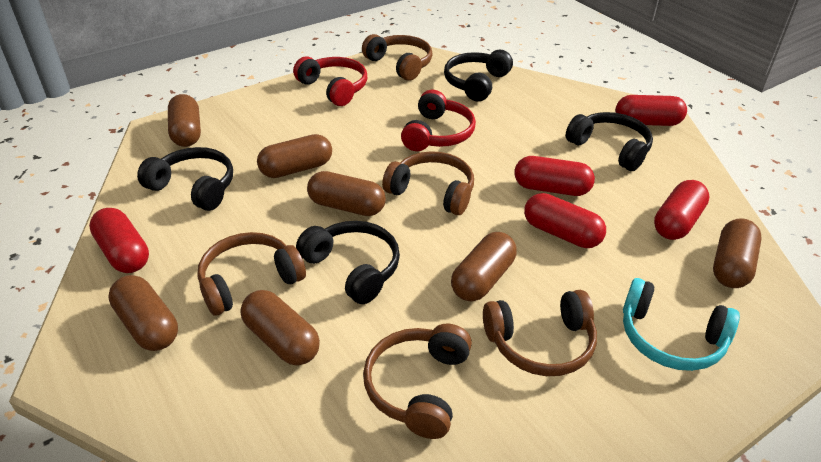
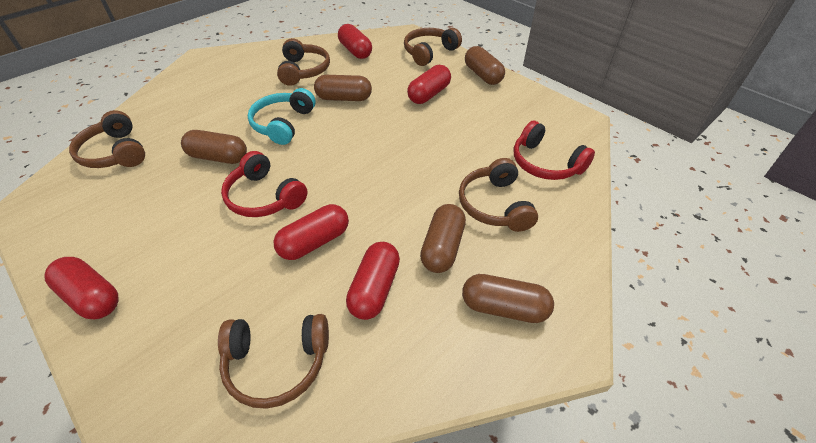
black headphones: 4 -> 0
brown capsule: 7 -> 5

